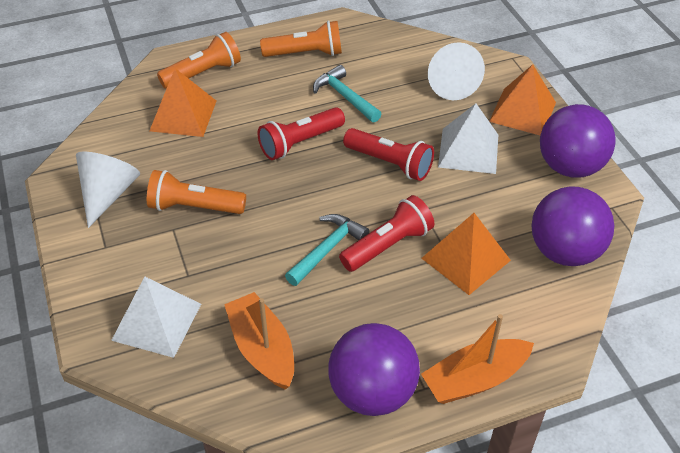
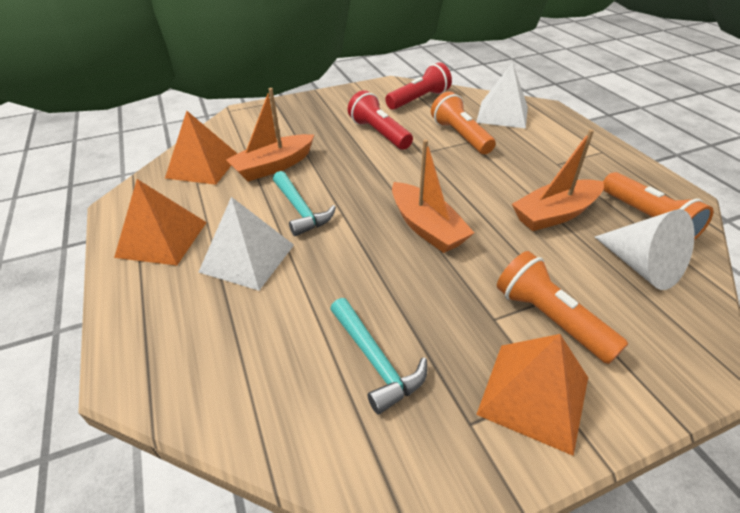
orange boat: 2 -> 3
purple ball: 3 -> 0
red flashlight: 3 -> 2
white cone: 2 -> 1

